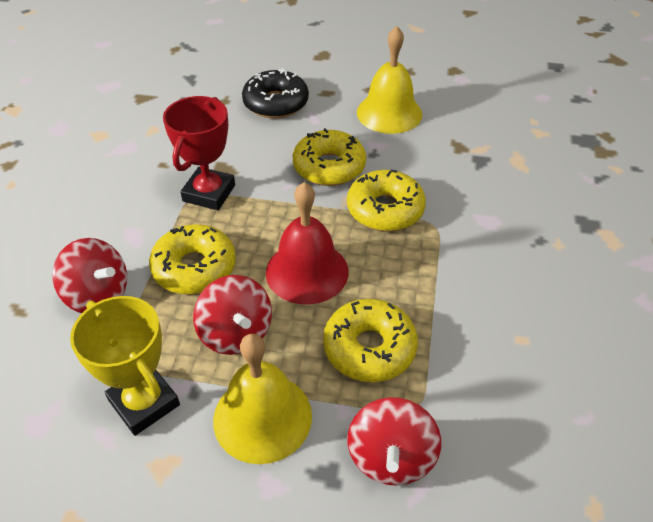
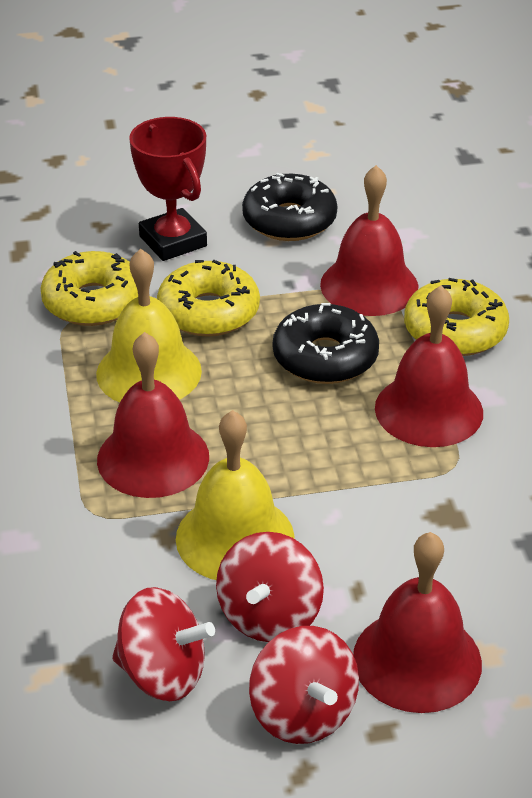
black donut: 1 -> 2
red bell: 1 -> 4
yellow donut: 4 -> 3
yellow trophy: 1 -> 0

